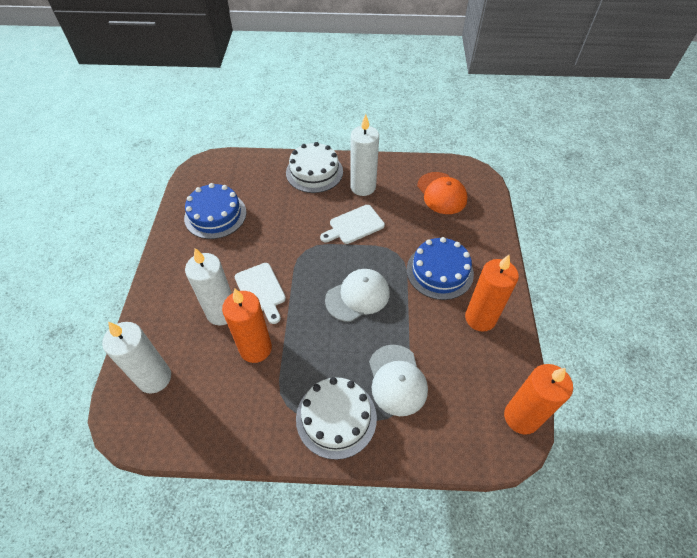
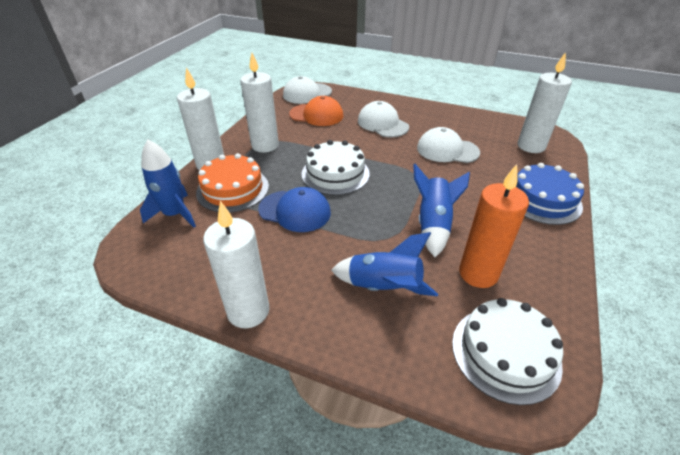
blue cake: 2 -> 1
blue cap: 0 -> 1
blue rocket: 0 -> 3
orange cake: 0 -> 1
orange candle: 3 -> 1
white candle: 3 -> 4
white cap: 2 -> 3
white cutting board: 2 -> 0

